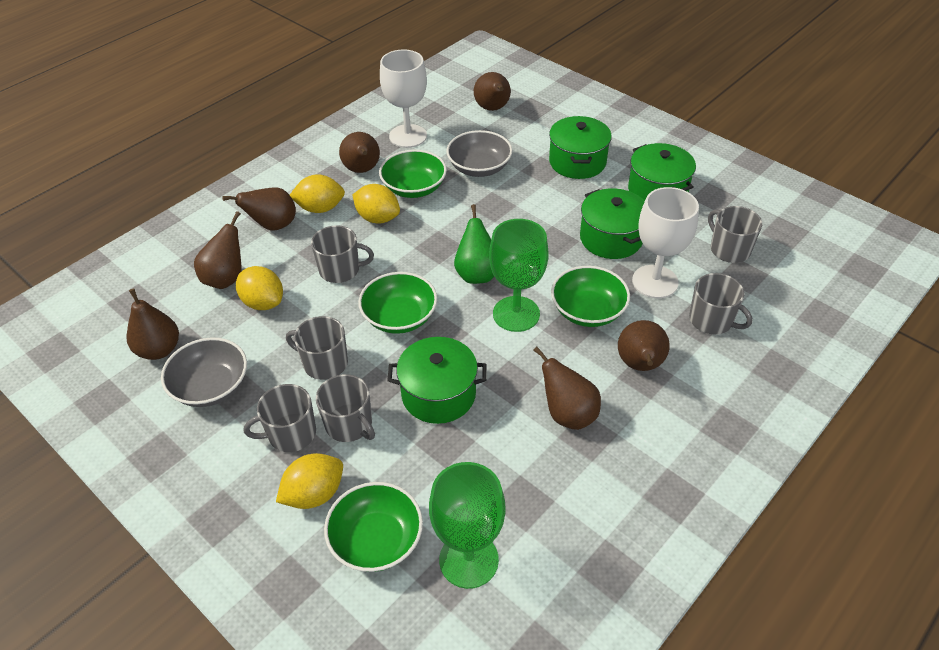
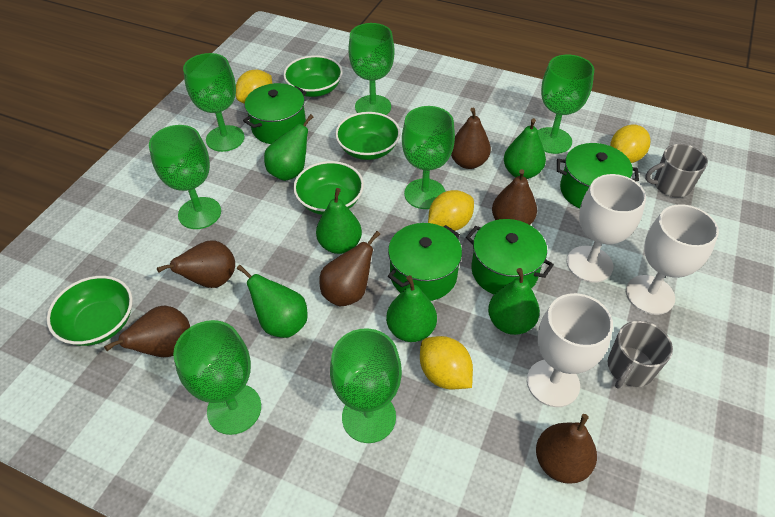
brown pear: 7 -> 6
green goblet: 2 -> 7
green pear: 1 -> 6
grey bowl: 2 -> 0
grey mug: 6 -> 2
white goblet: 2 -> 3

